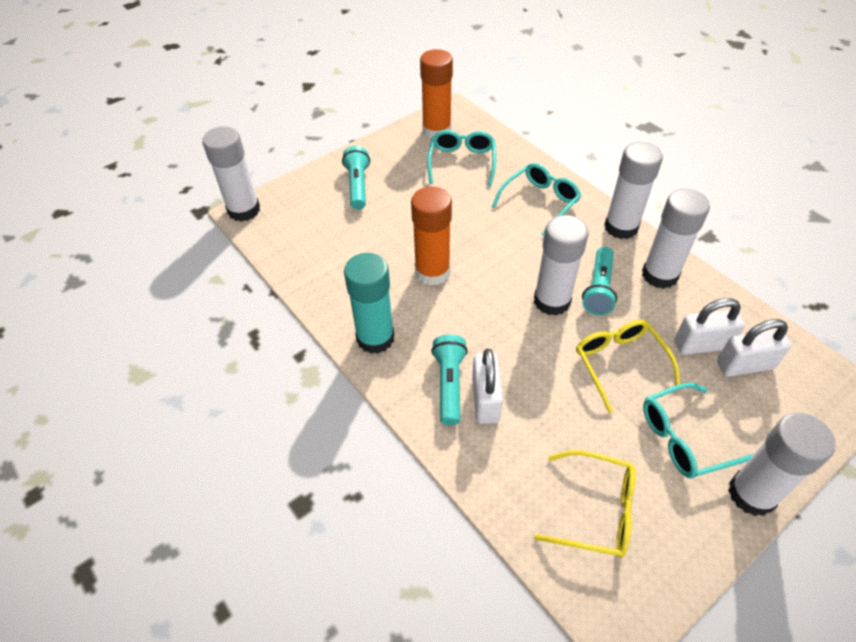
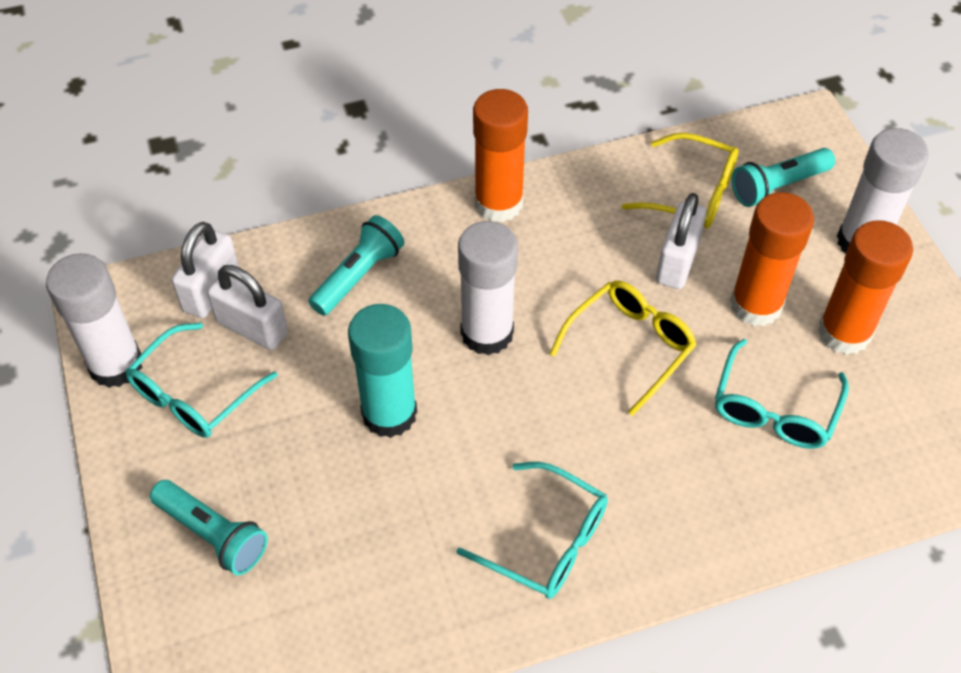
orange glue stick: 2 -> 3
white glue stick: 5 -> 3

